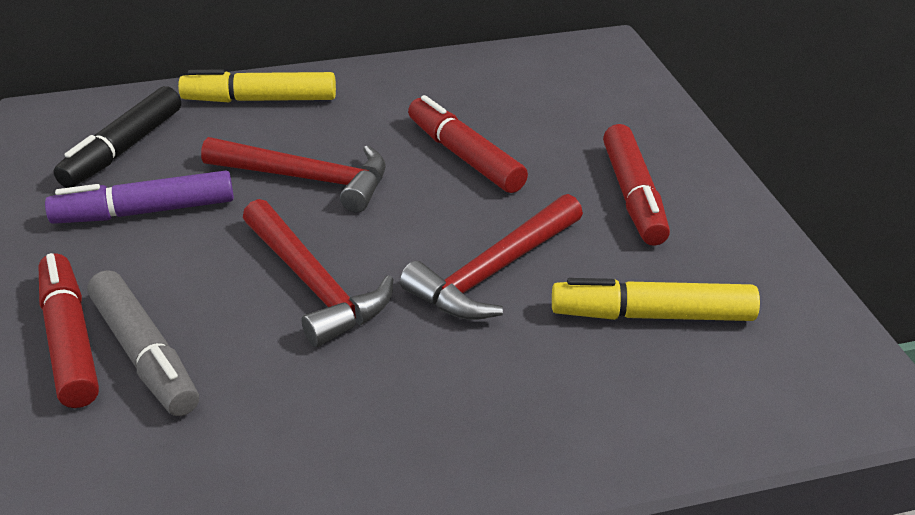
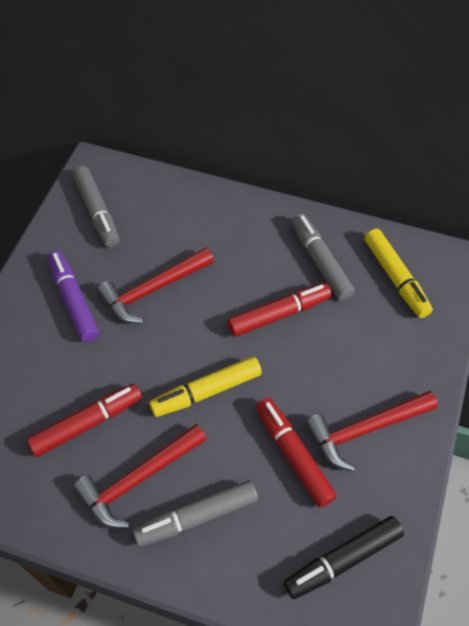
grey marker: 1 -> 3

